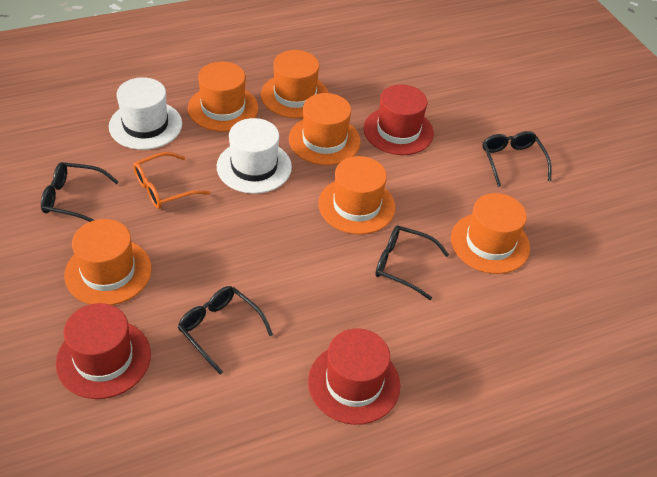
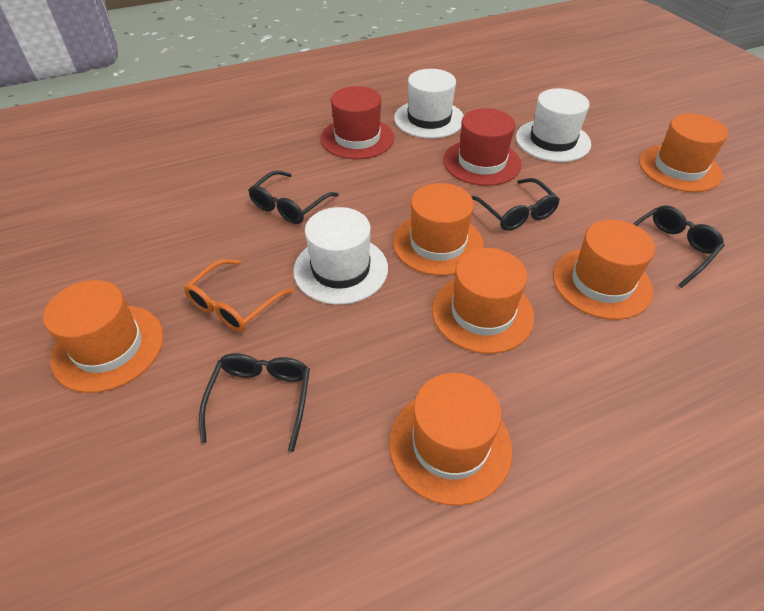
red hat: 3 -> 2
white hat: 2 -> 3

